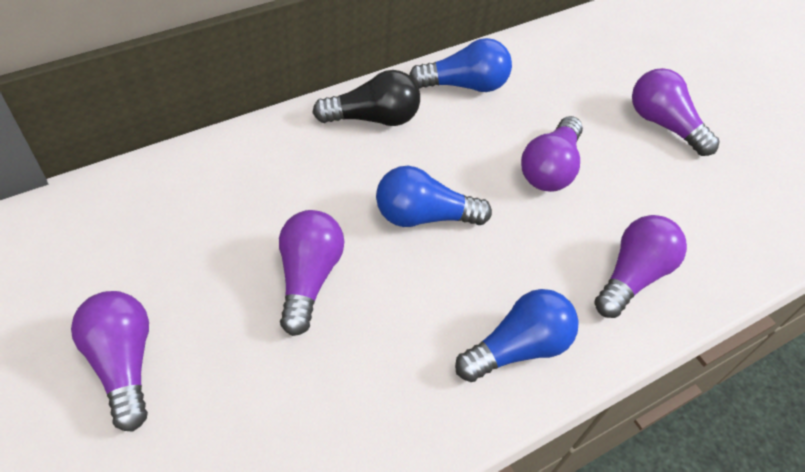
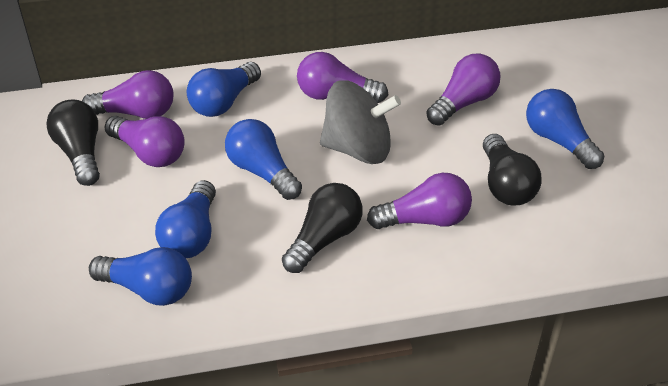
black light bulb: 1 -> 3
blue light bulb: 3 -> 5
grey spinning top: 0 -> 1

